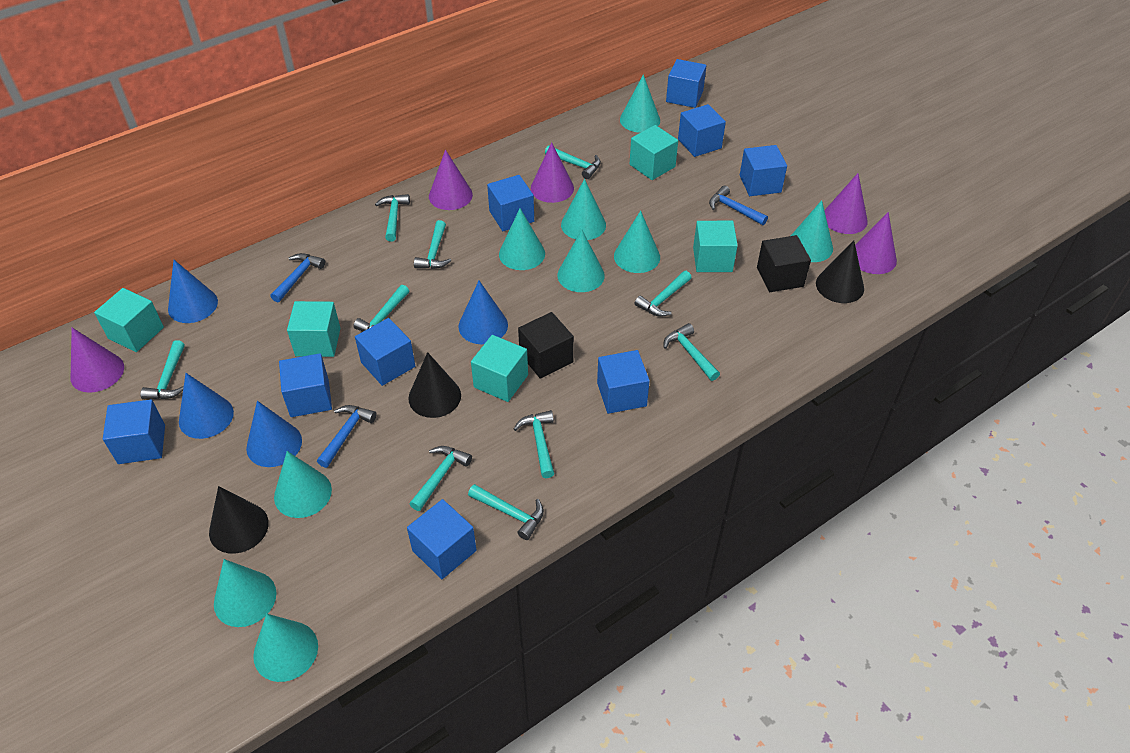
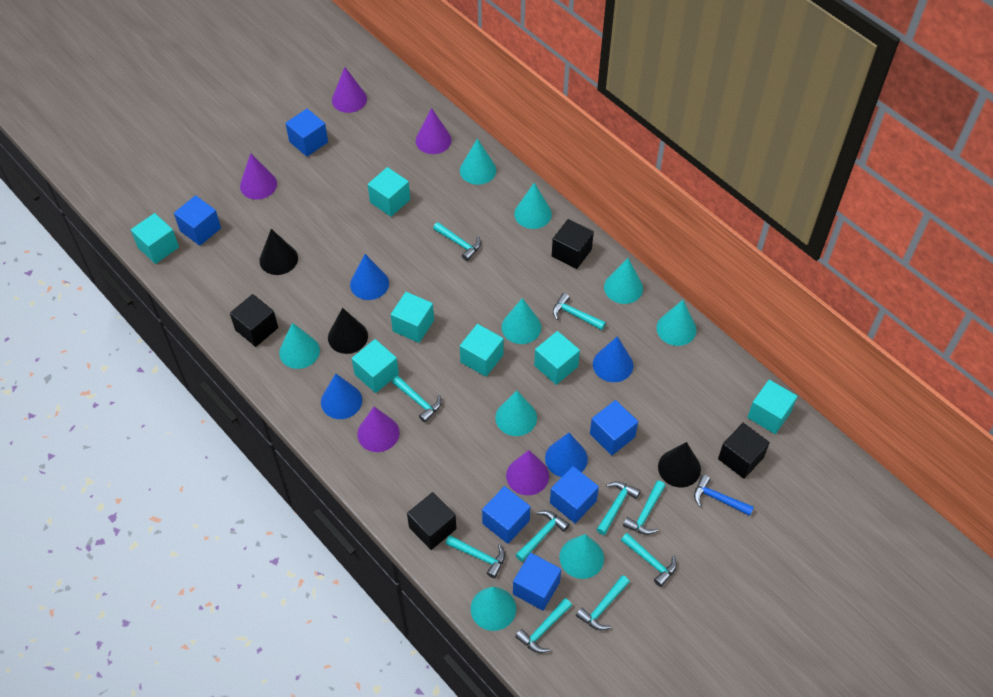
black cube: 2 -> 4
blue cube: 9 -> 6
blue hammer: 3 -> 1
turquoise cube: 5 -> 7

